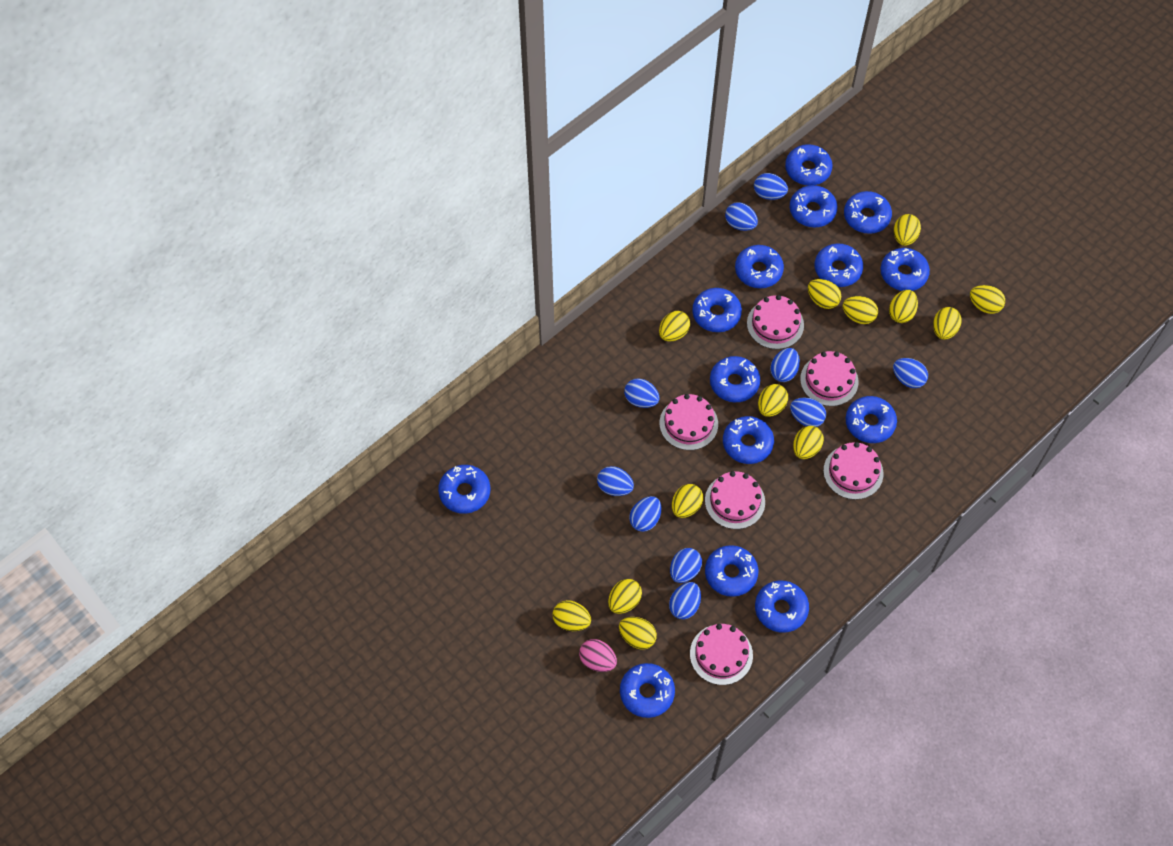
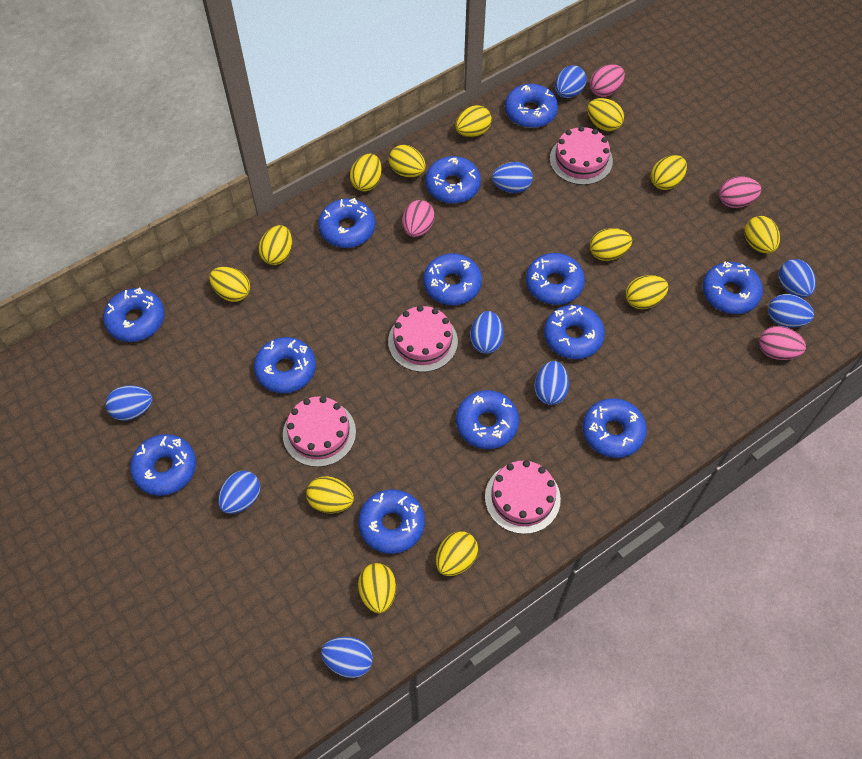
blue donut: 14 -> 13
blue egg: 10 -> 9
pink cake: 6 -> 4
pink egg: 1 -> 4

